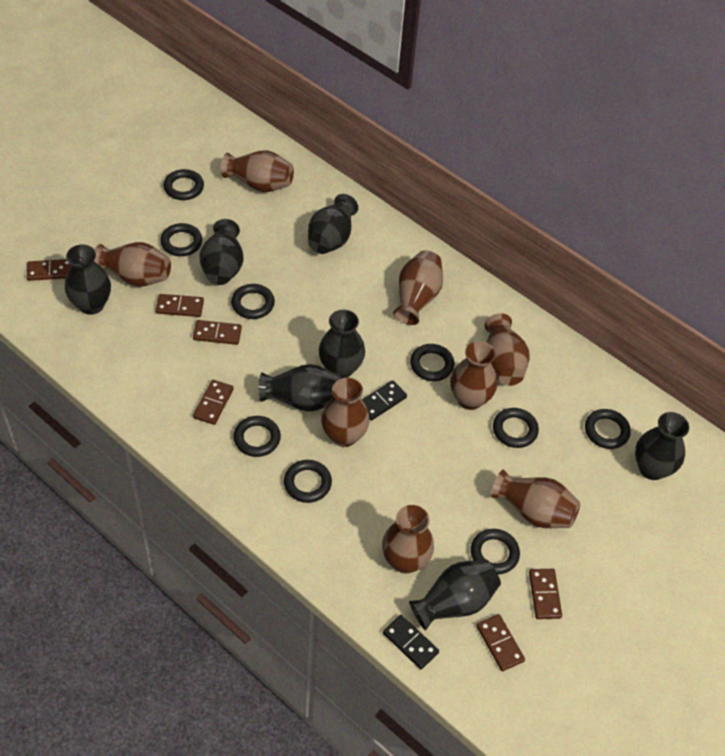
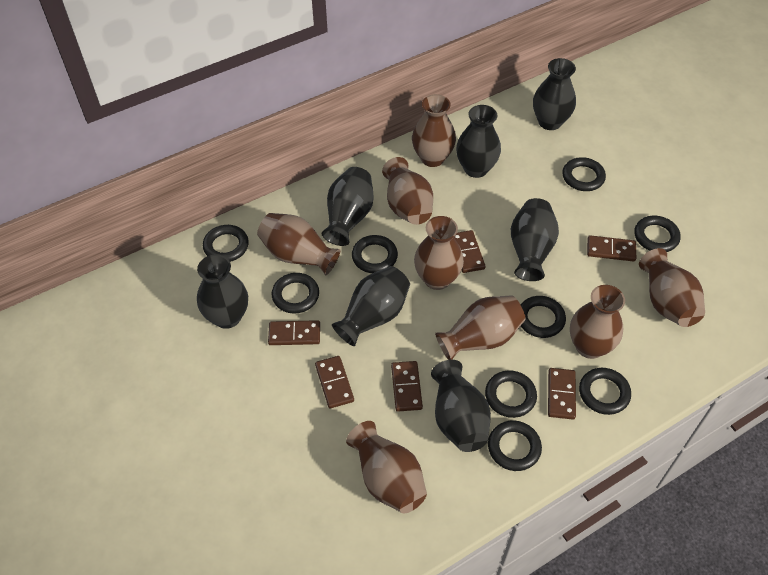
black domino: 2 -> 0

